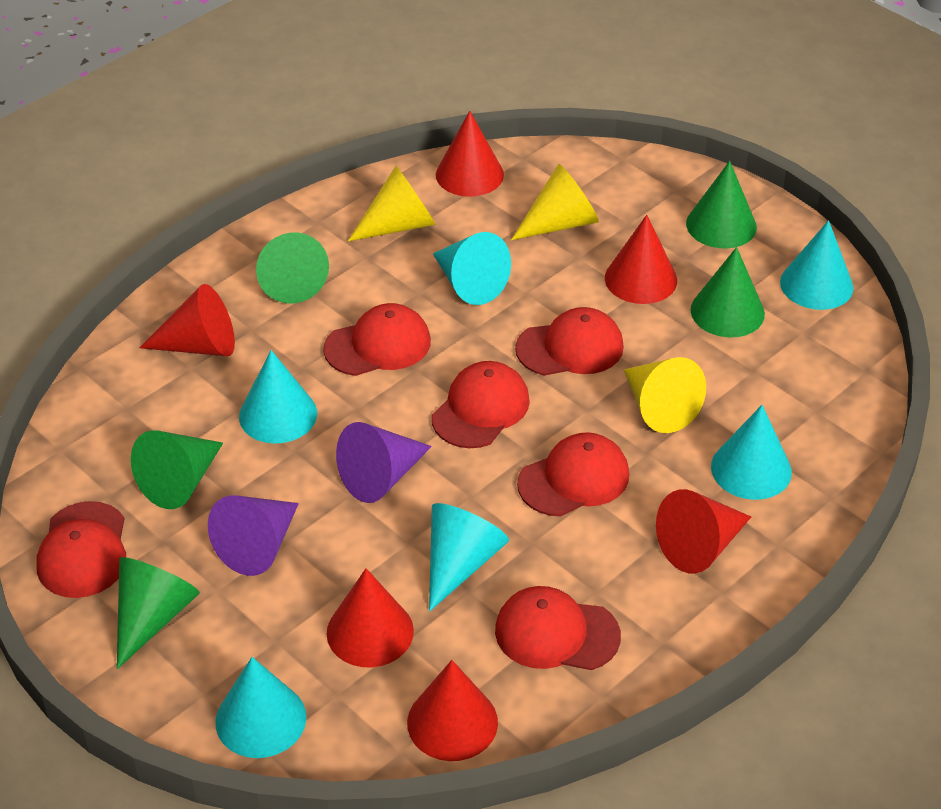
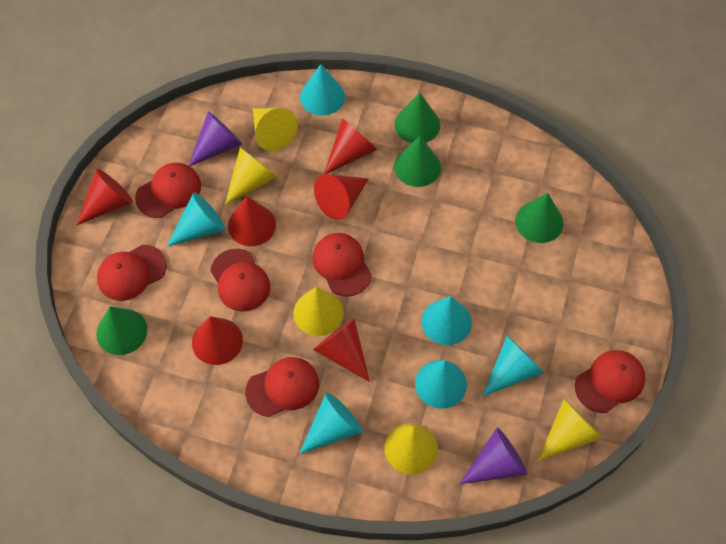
green cone: 5 -> 4
yellow cone: 3 -> 5

